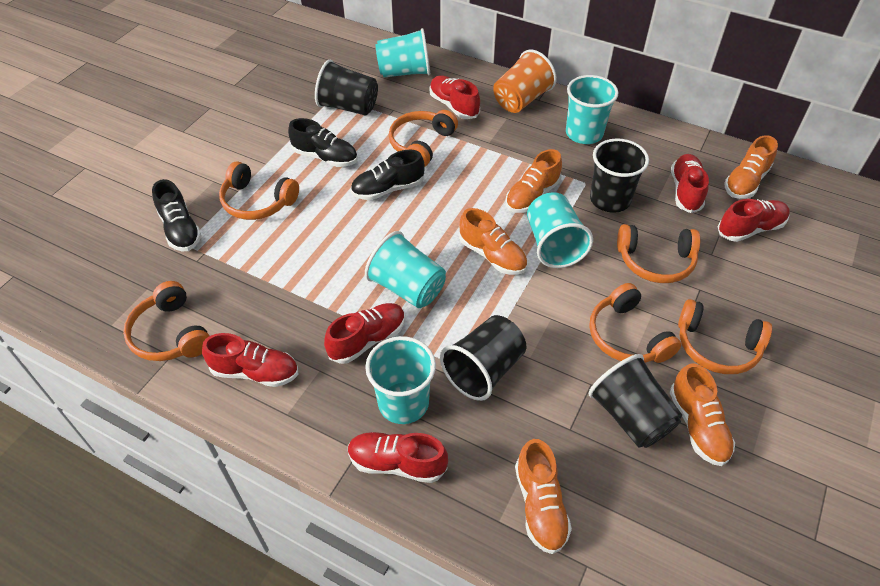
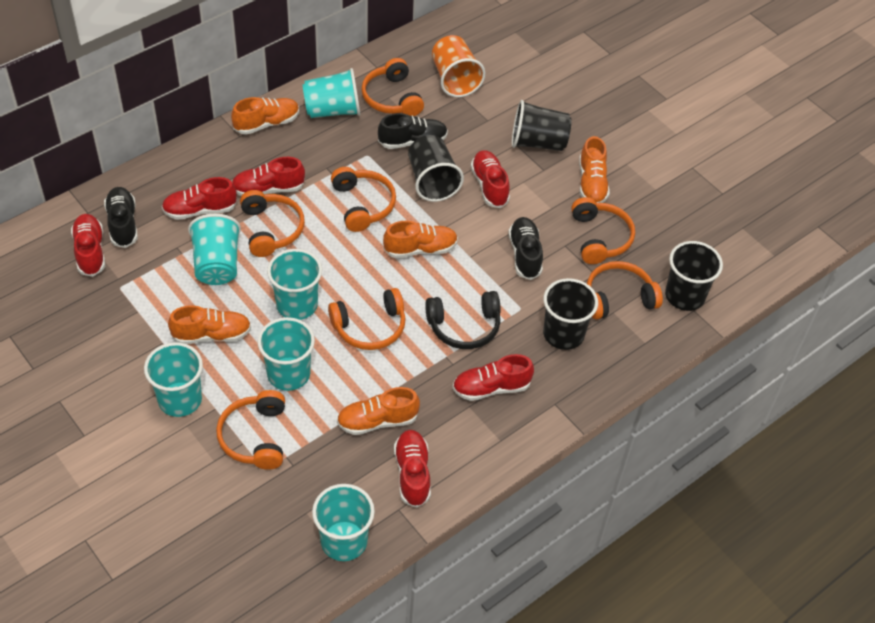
black headphones: 0 -> 1
orange headphones: 6 -> 7
turquoise cup: 5 -> 6

